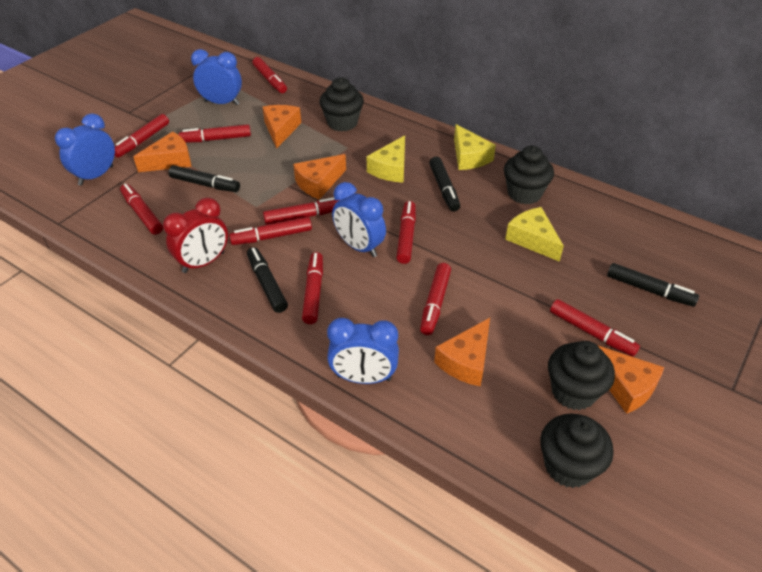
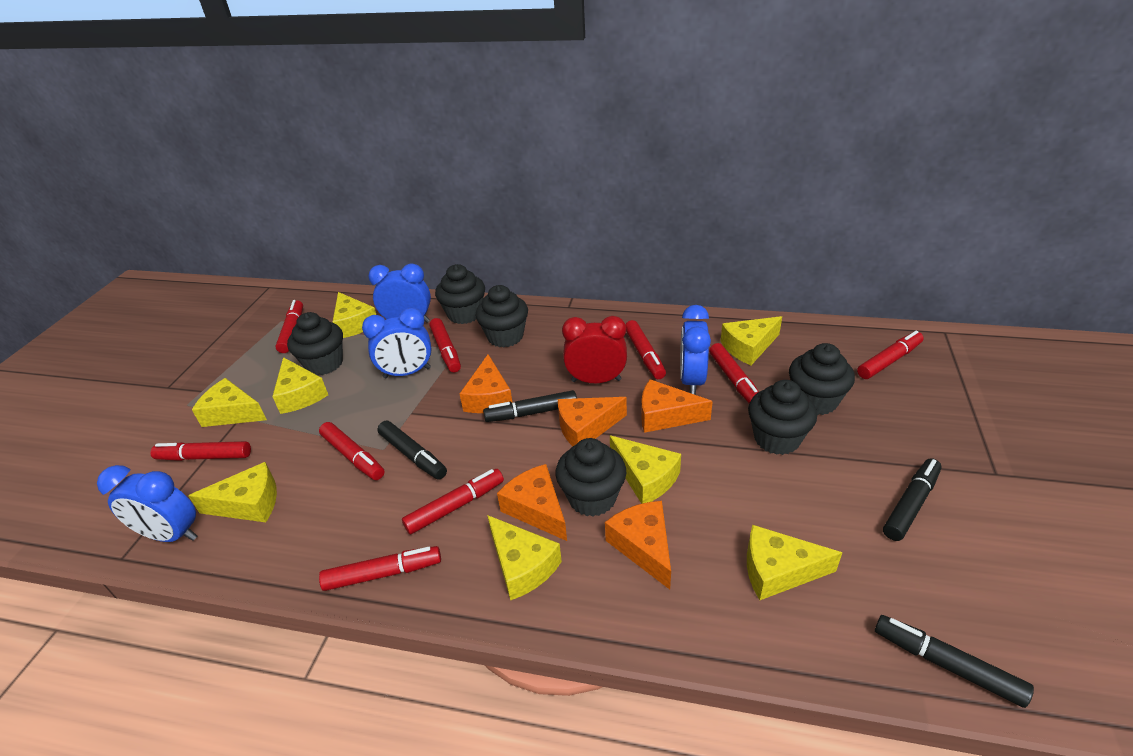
black cupcake: 4 -> 6
red marker: 10 -> 9
yellow cheese: 3 -> 8

